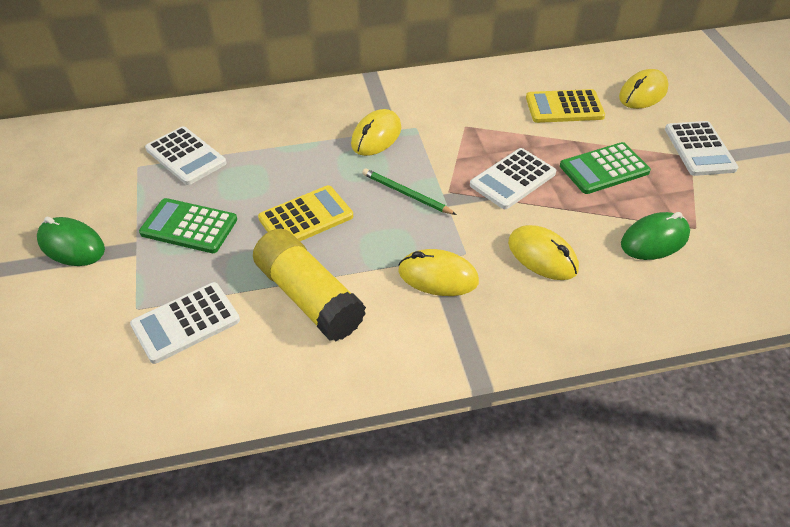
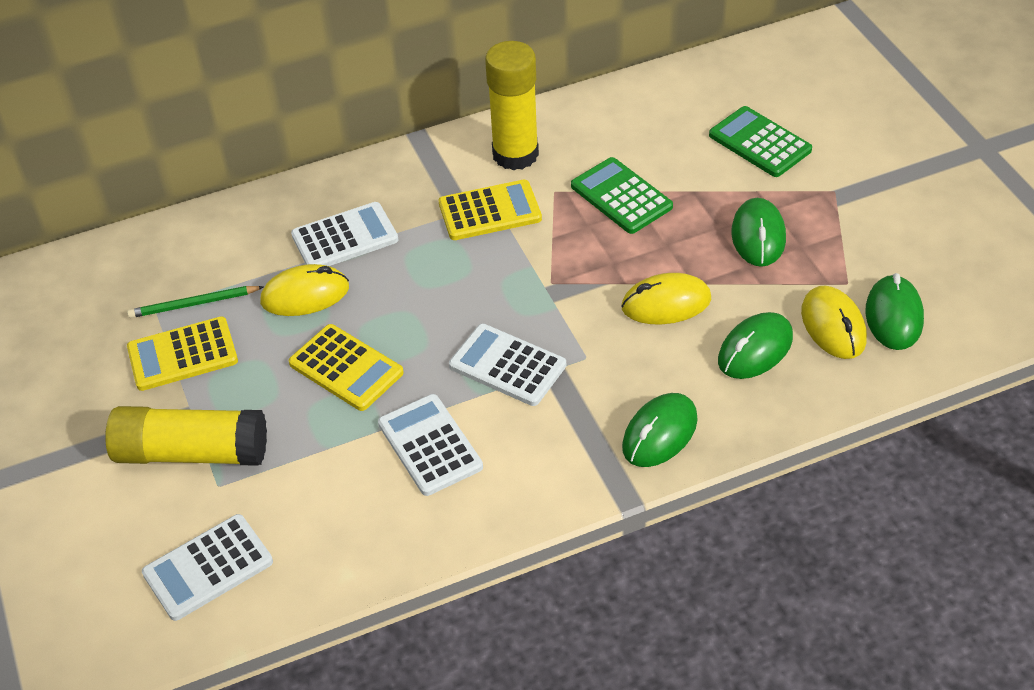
green mouse: 2 -> 4
yellow calculator: 2 -> 3
yellow glue stick: 1 -> 2
yellow mouse: 4 -> 3

